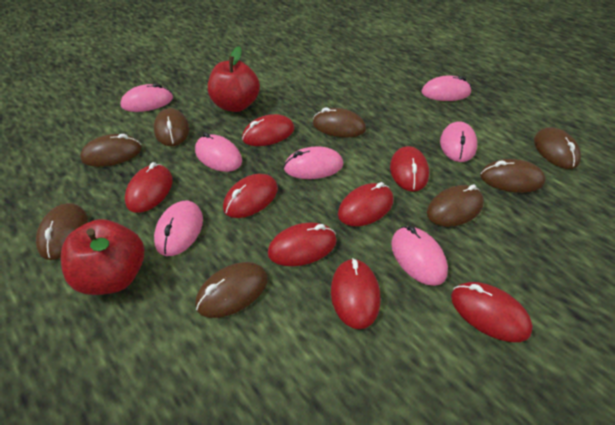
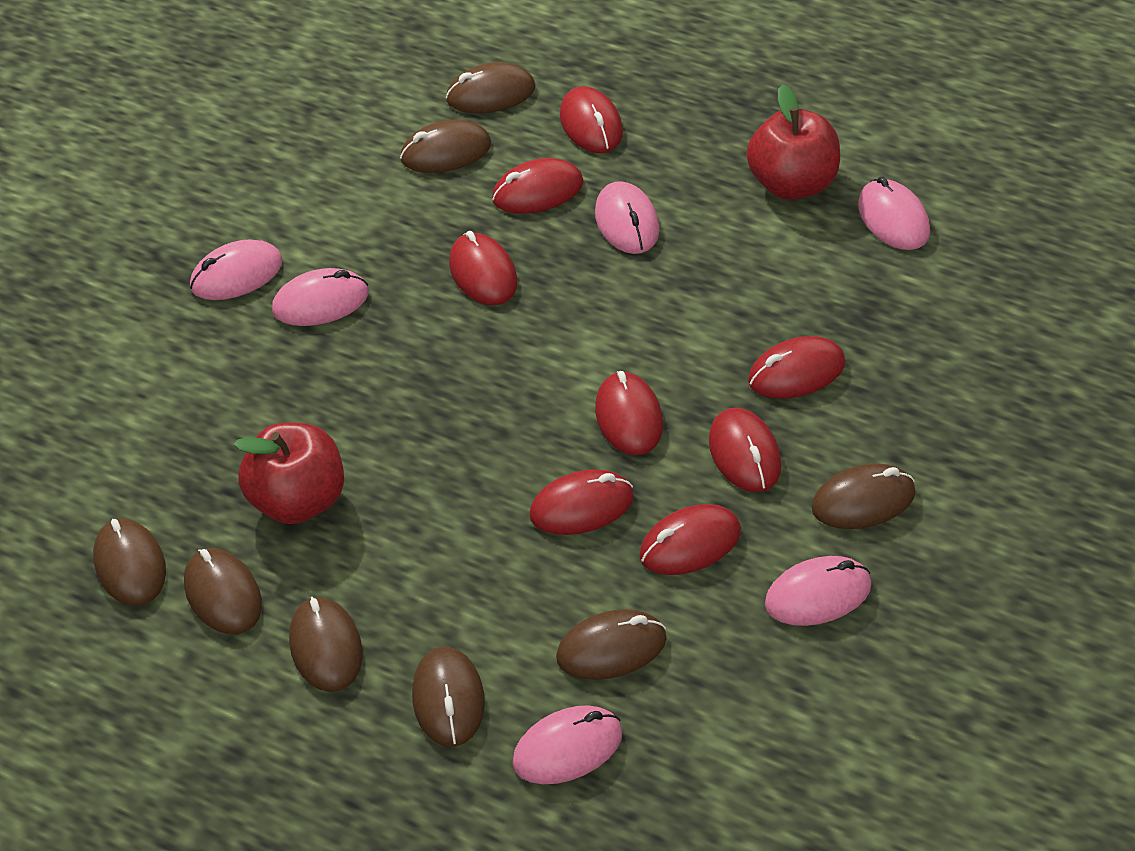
pink mouse: 7 -> 6

